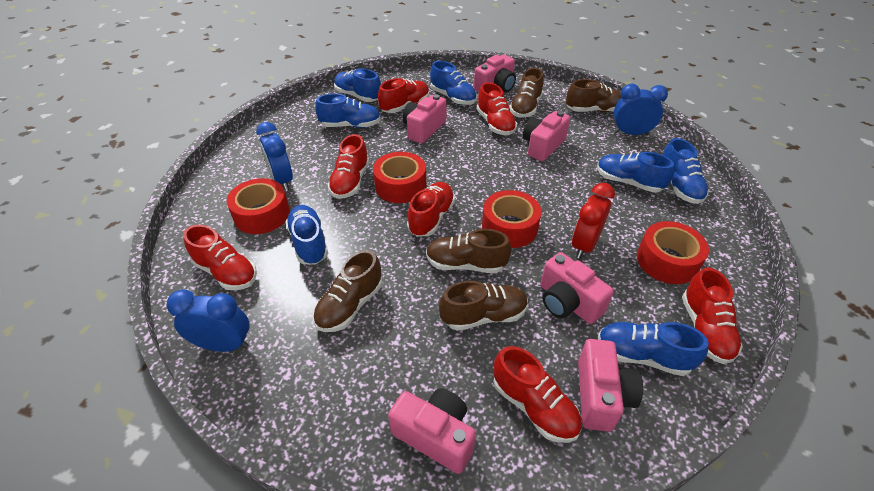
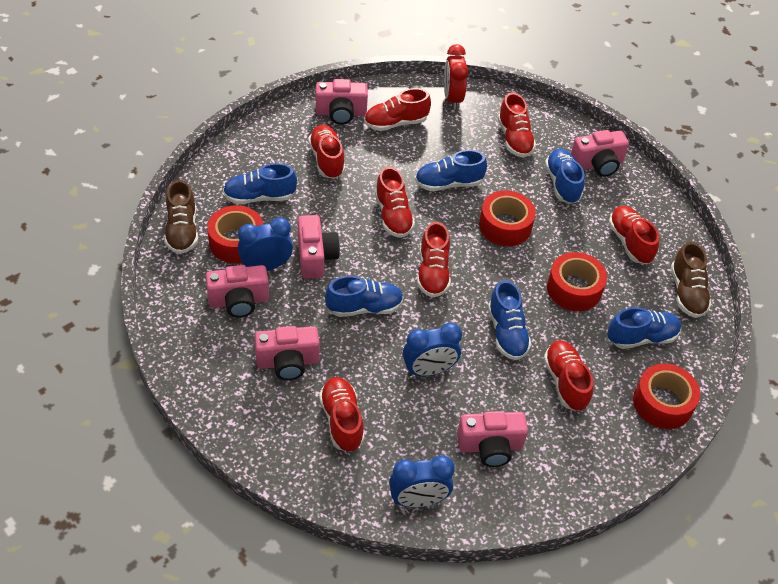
blue shoe: 7 -> 6
brown shoe: 5 -> 2
red shoe: 7 -> 8

